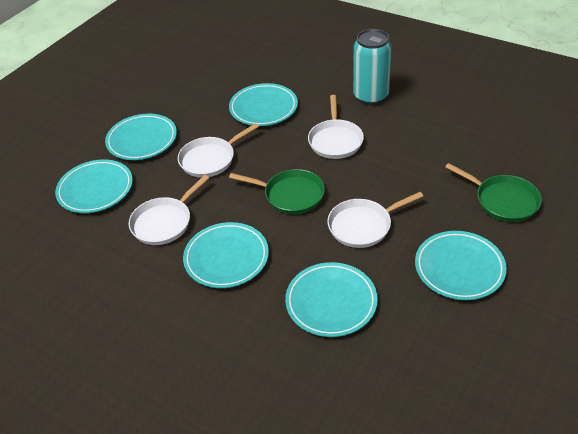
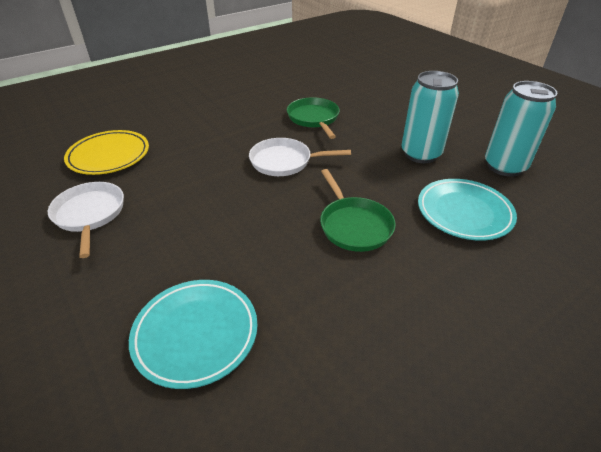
turquoise can: 1 -> 2
turquoise plate: 6 -> 2
white pan: 4 -> 2
yellow plate: 0 -> 1

